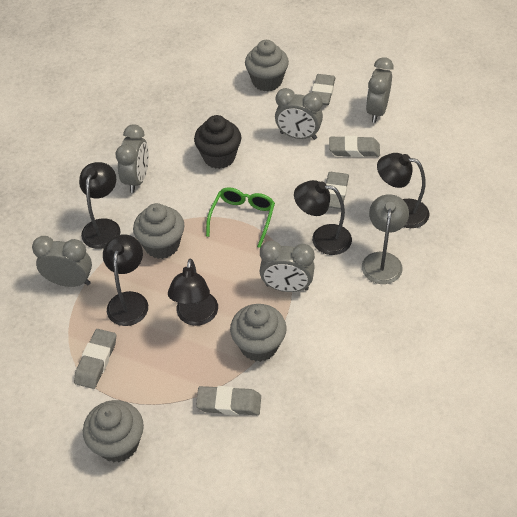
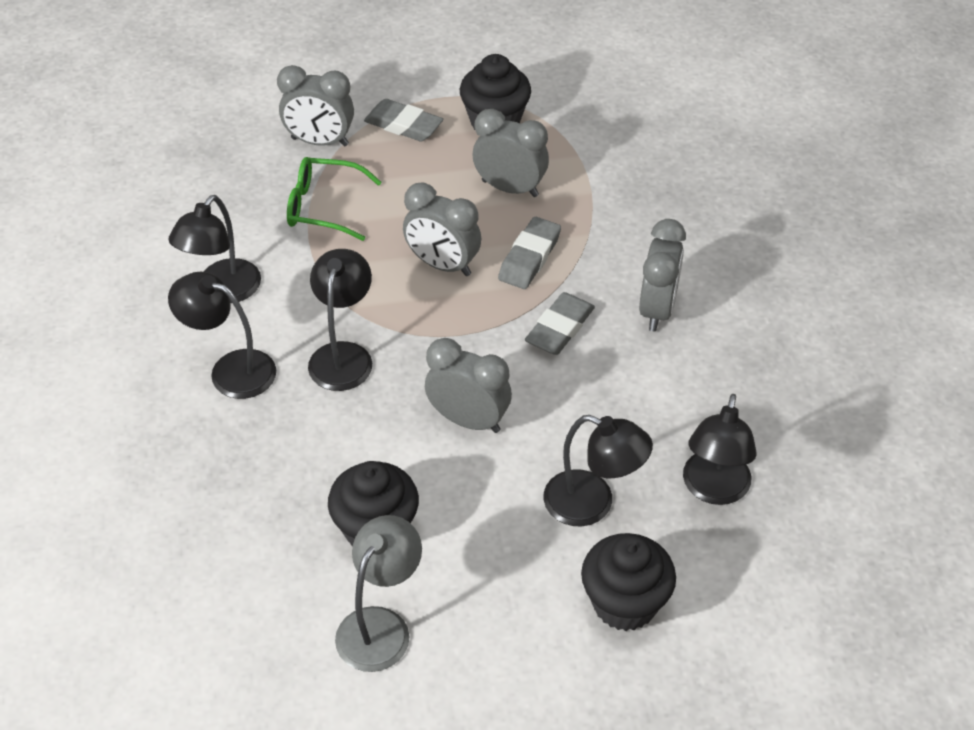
black cupcake: 1 -> 3
grey cupcake: 4 -> 0
grey eraser: 5 -> 3

